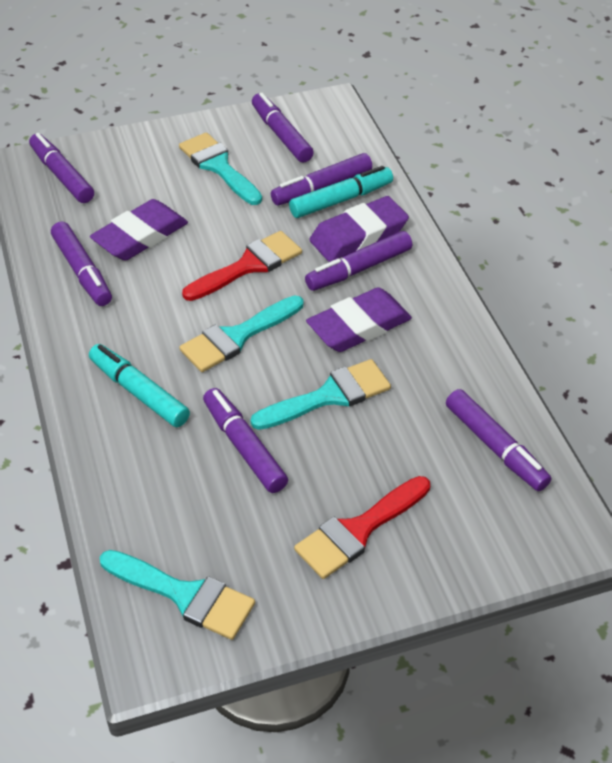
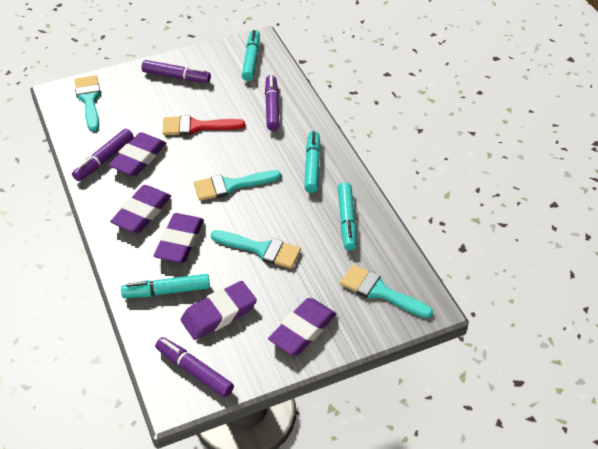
purple eraser: 3 -> 5
purple marker: 7 -> 4
red brush: 2 -> 1
turquoise marker: 2 -> 4

